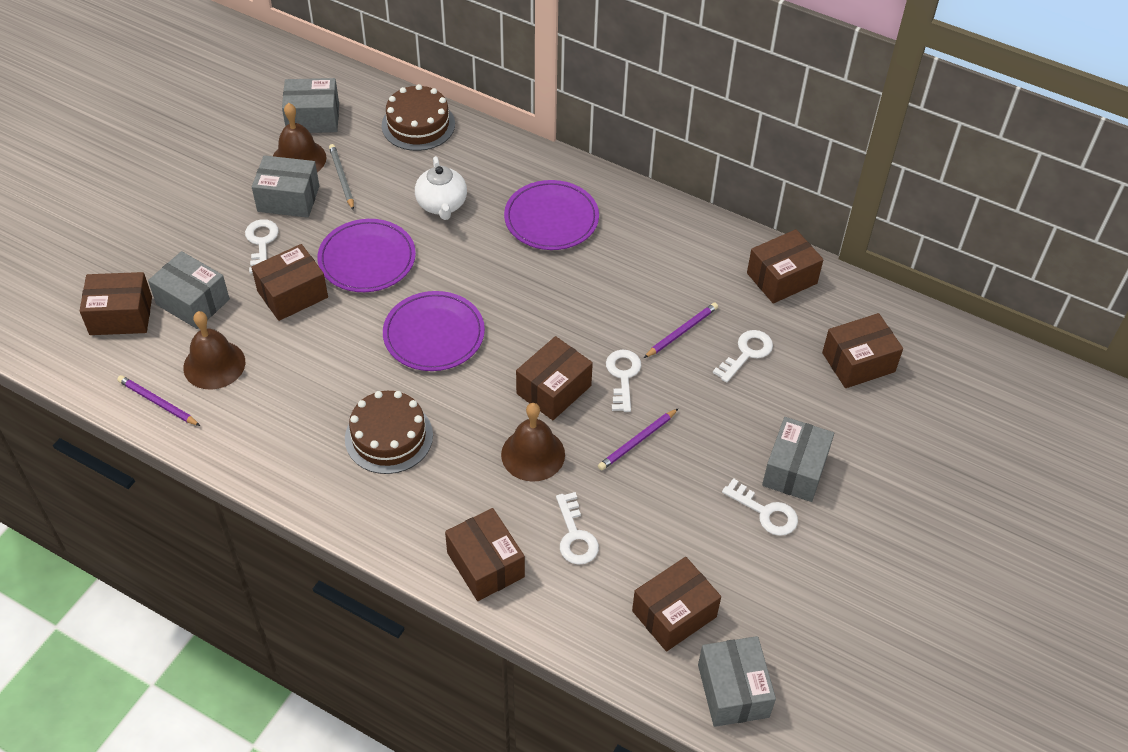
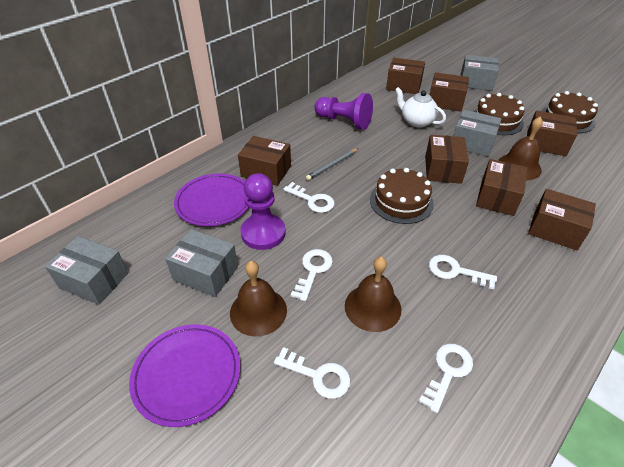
brown cake: 2 -> 3
grey box: 5 -> 4
purple pawn: 0 -> 2
purple pencil: 3 -> 0
purple plate: 3 -> 2

